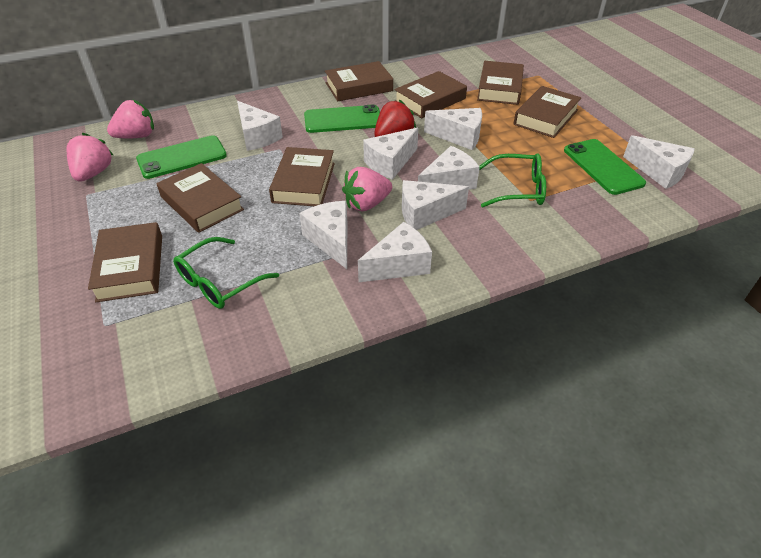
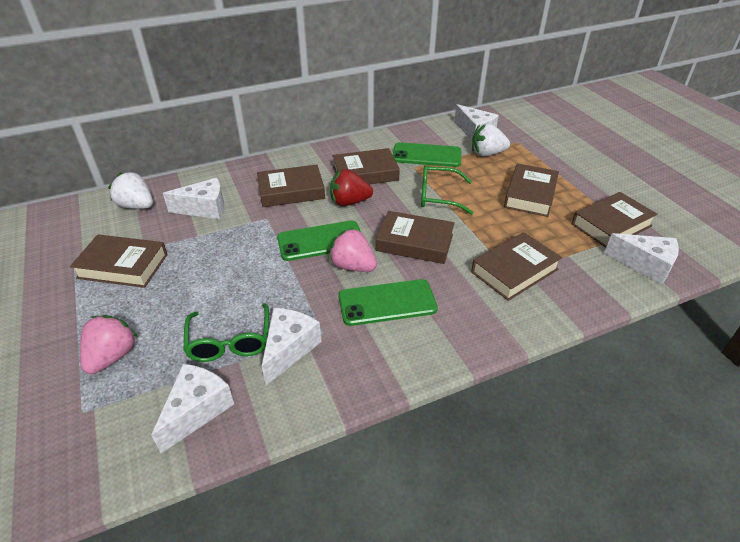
pink strawberry: 3 -> 2
white cheese: 8 -> 5
white strawberry: 0 -> 2

